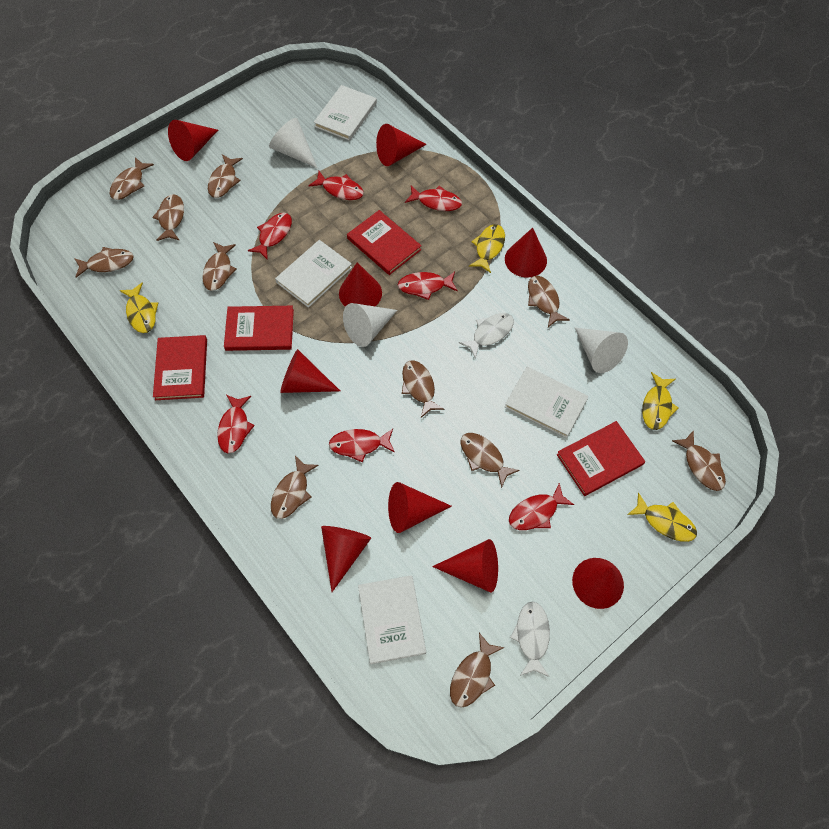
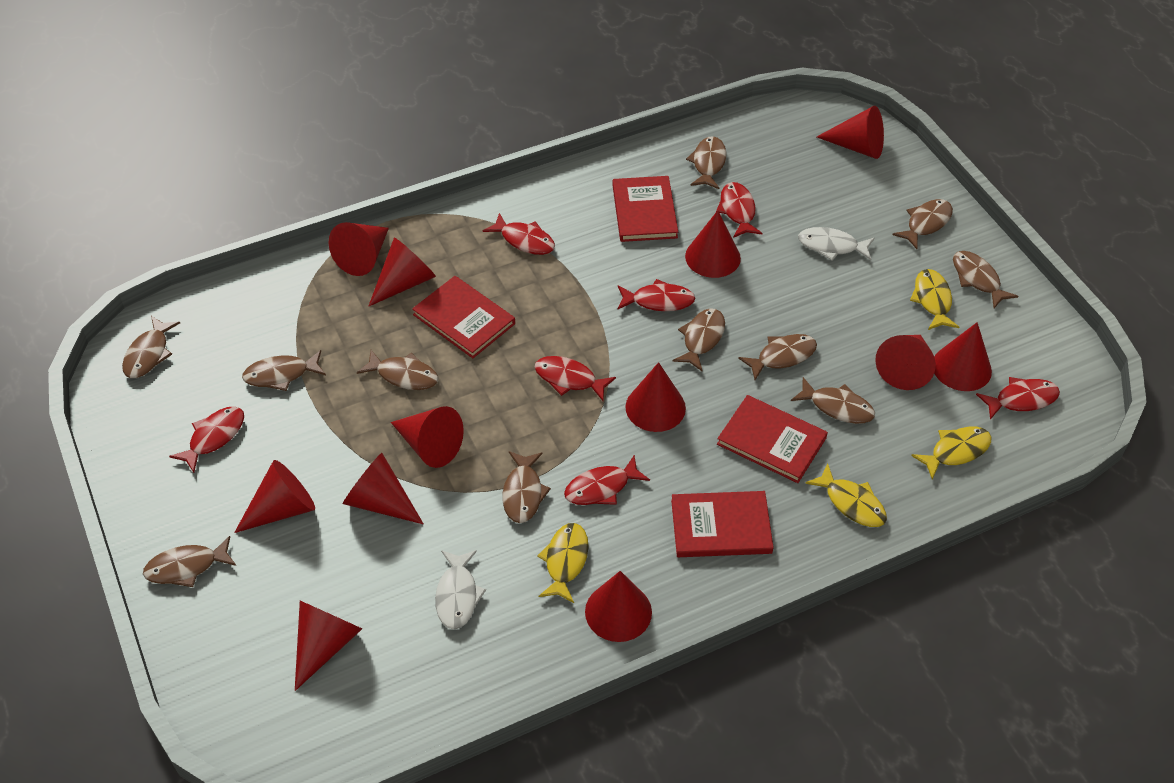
red cone: 9 -> 12
white book: 4 -> 0
white cone: 3 -> 0

